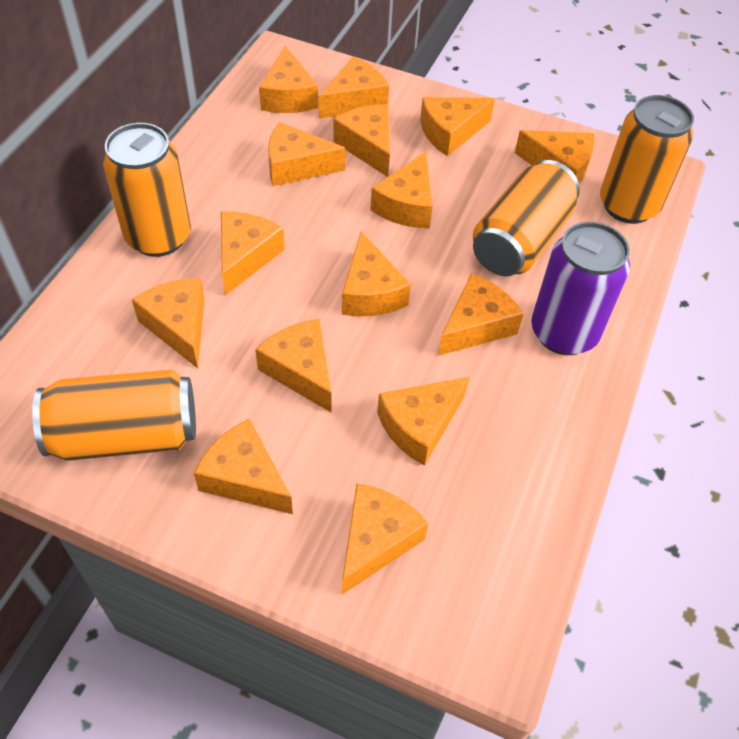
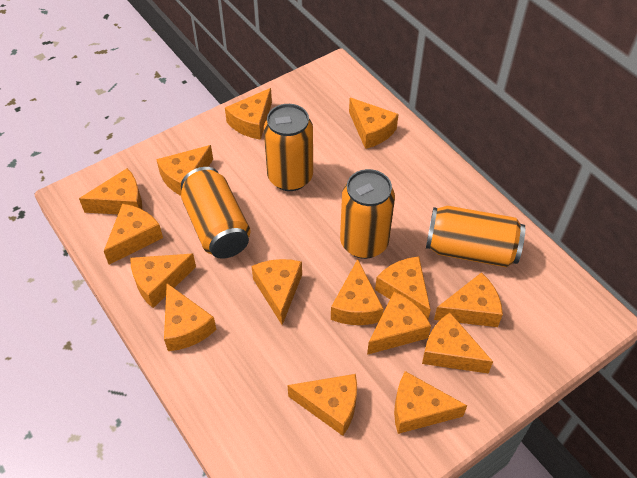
purple can: 1 -> 0

